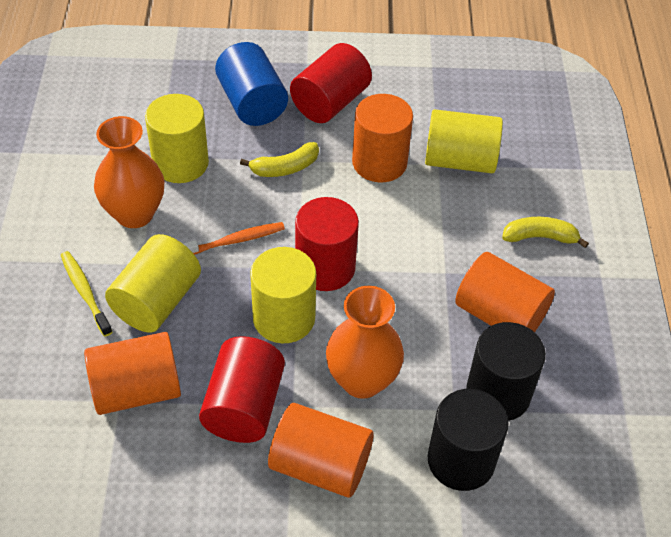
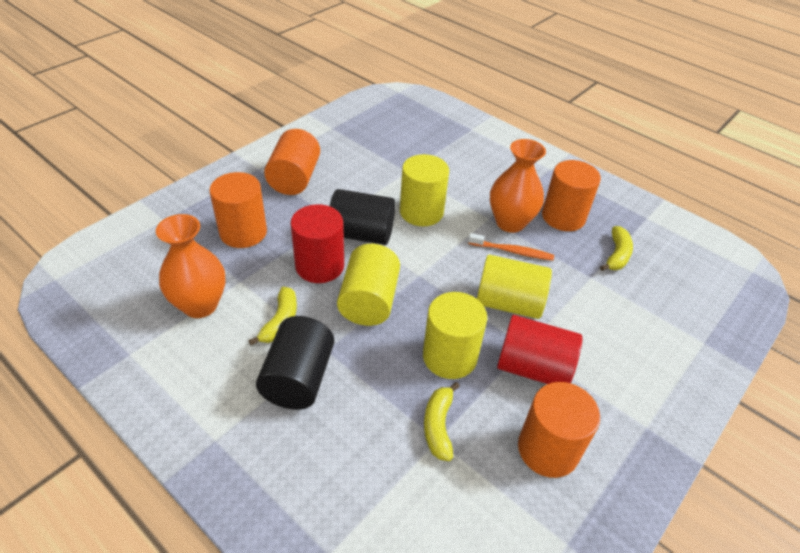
blue cylinder: 1 -> 0
red cylinder: 3 -> 2
yellow banana: 2 -> 3
yellow toothbrush: 1 -> 0

